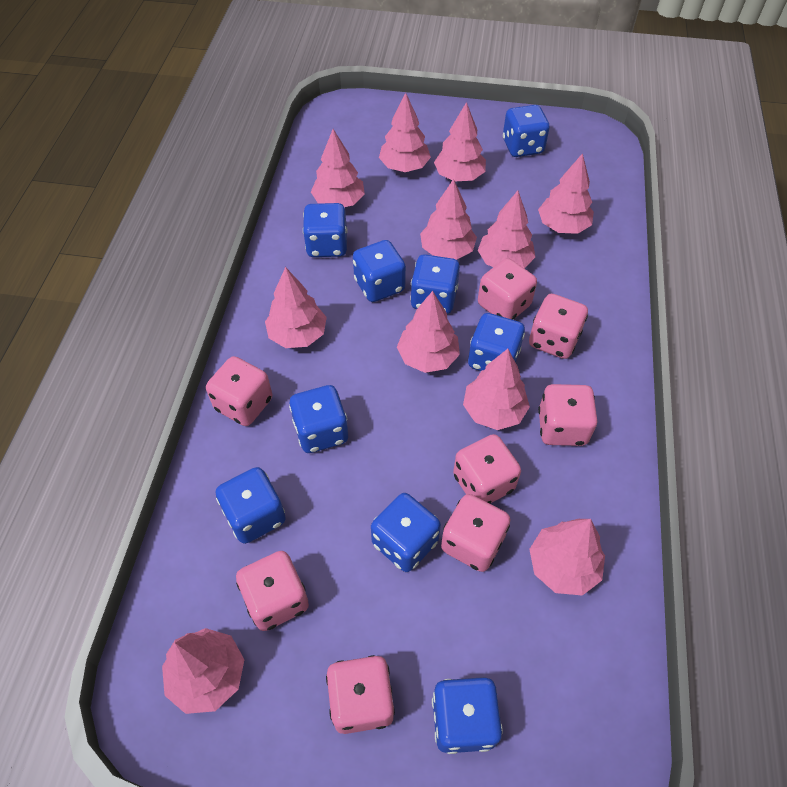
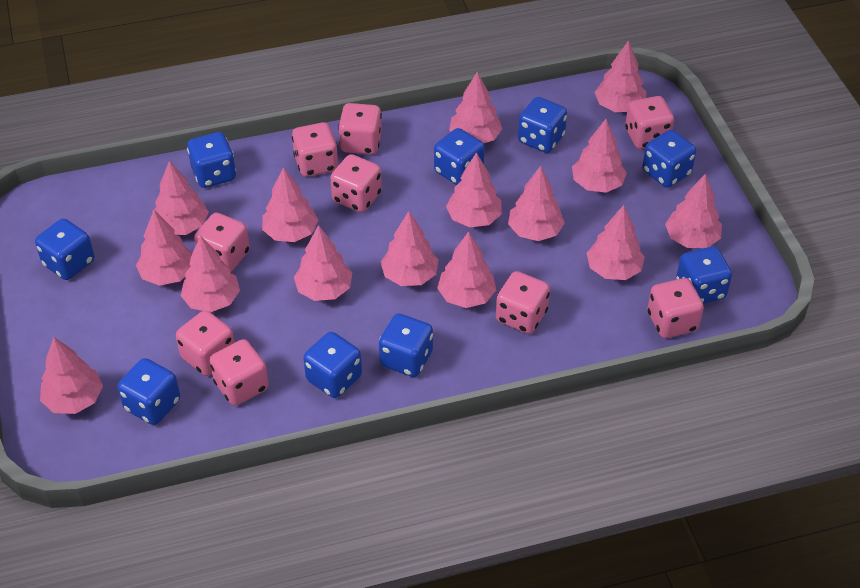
pink dice: 8 -> 9
pink tree: 11 -> 15

